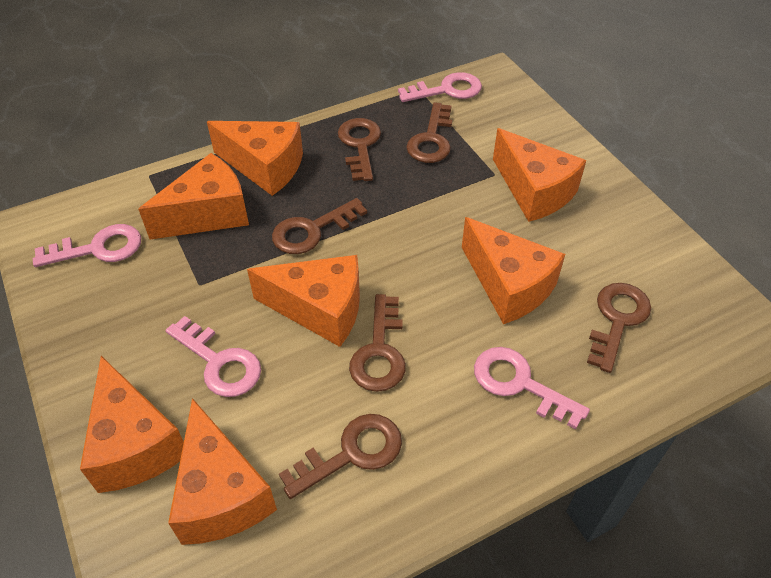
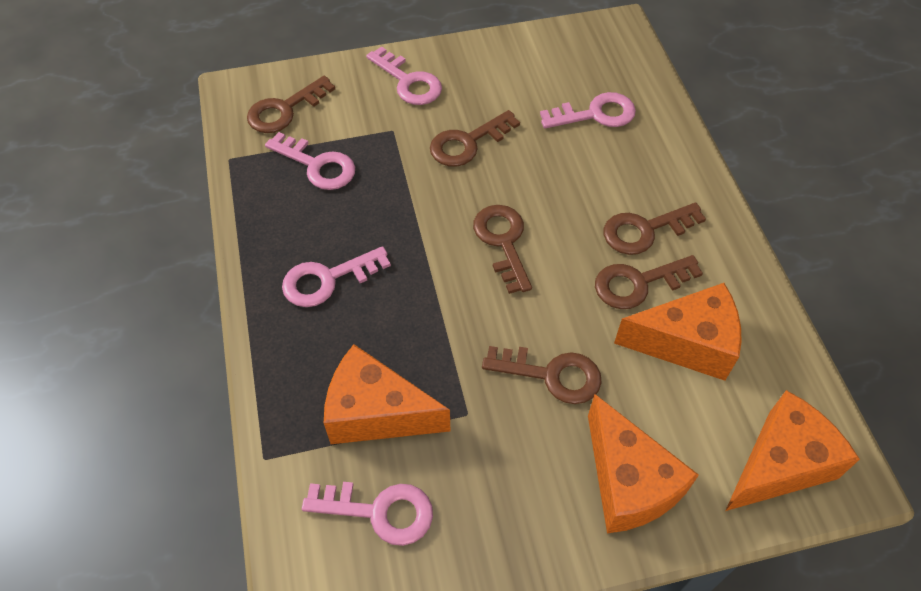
orange cheese: 7 -> 4
pink key: 4 -> 5

